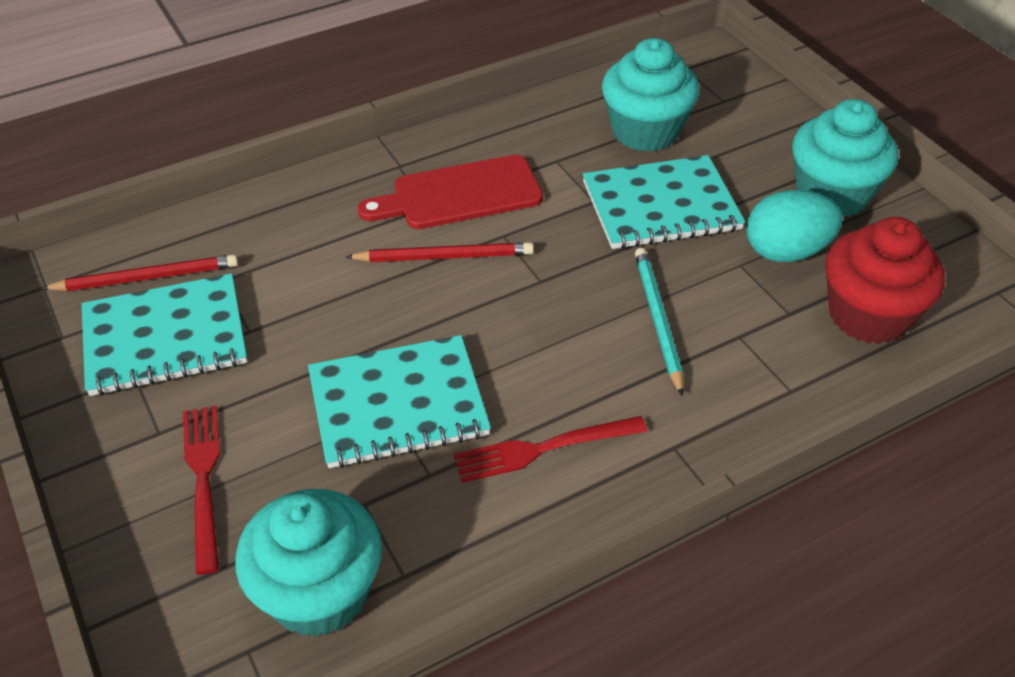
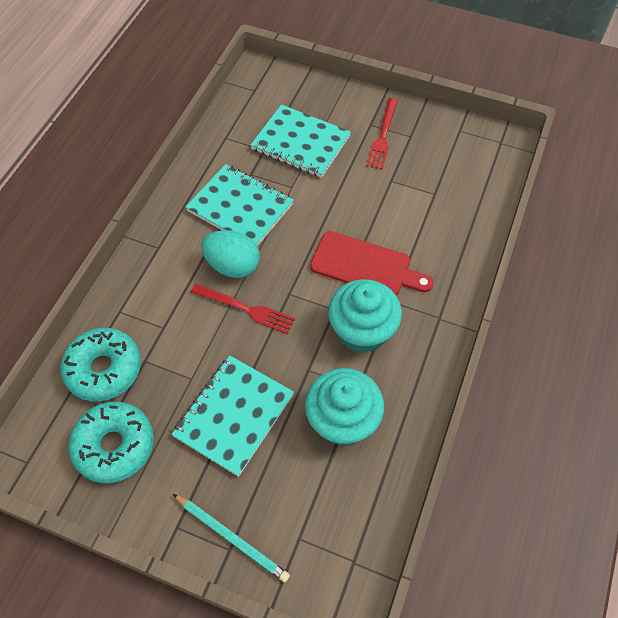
red cupcake: 1 -> 0
red pencil: 2 -> 0
turquoise cupcake: 3 -> 2
turquoise donut: 0 -> 2

